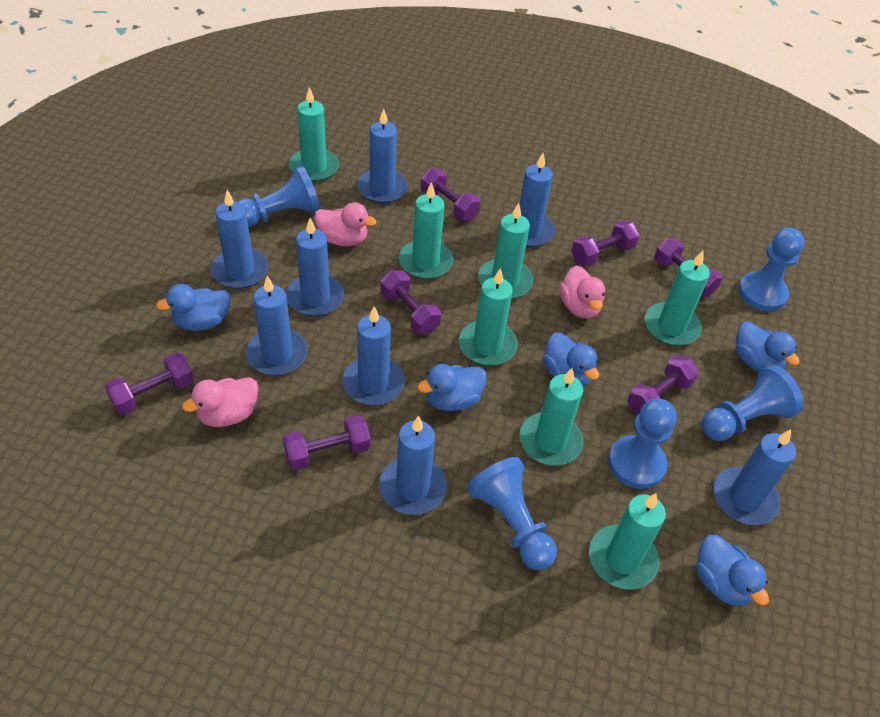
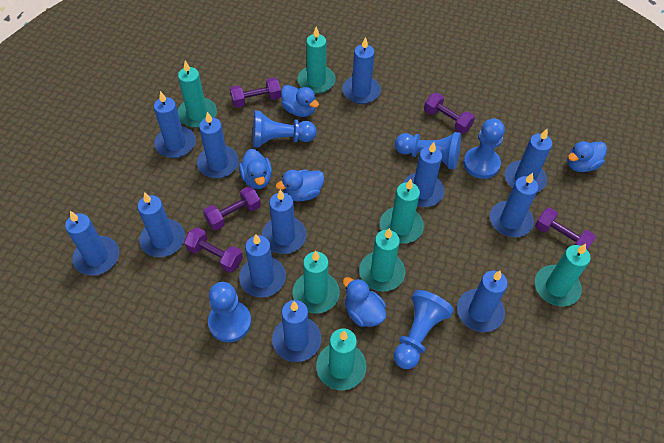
blue candle: 8 -> 12
pink duck: 3 -> 0
purple dumbbell: 7 -> 5

